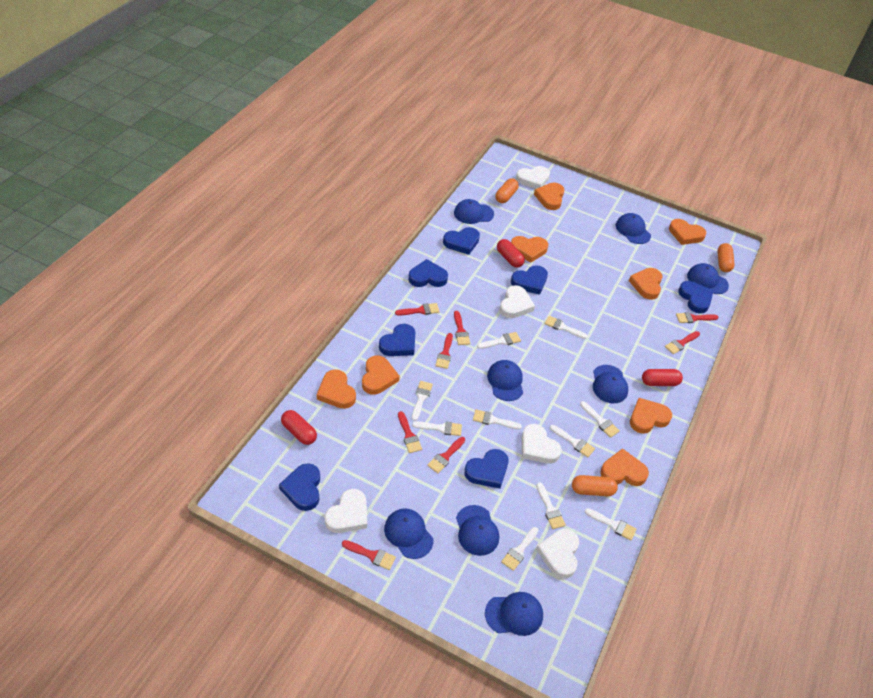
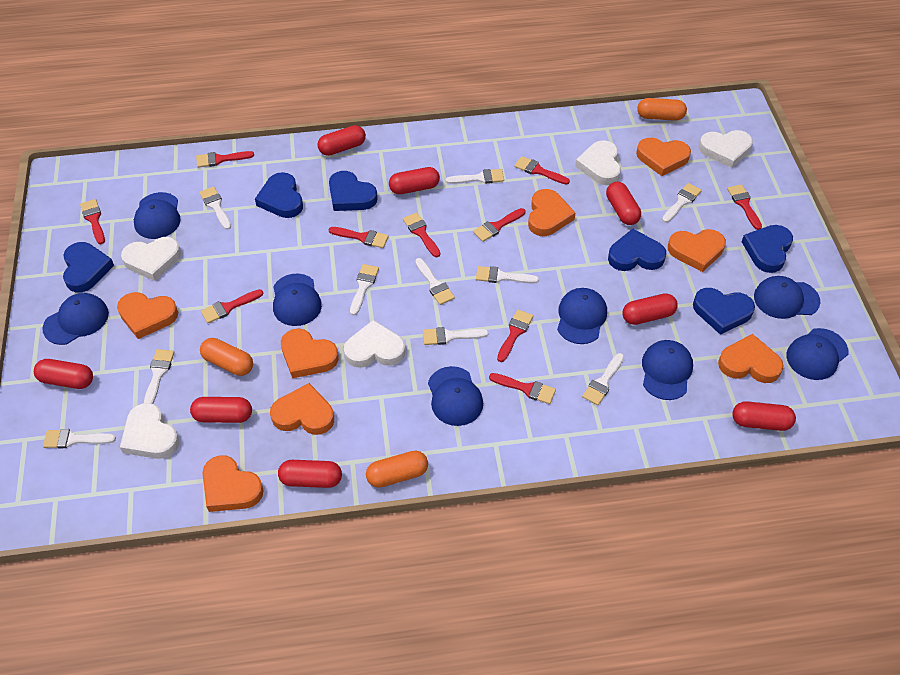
blue heart: 7 -> 6
red brush: 8 -> 10
red capsule: 3 -> 8

